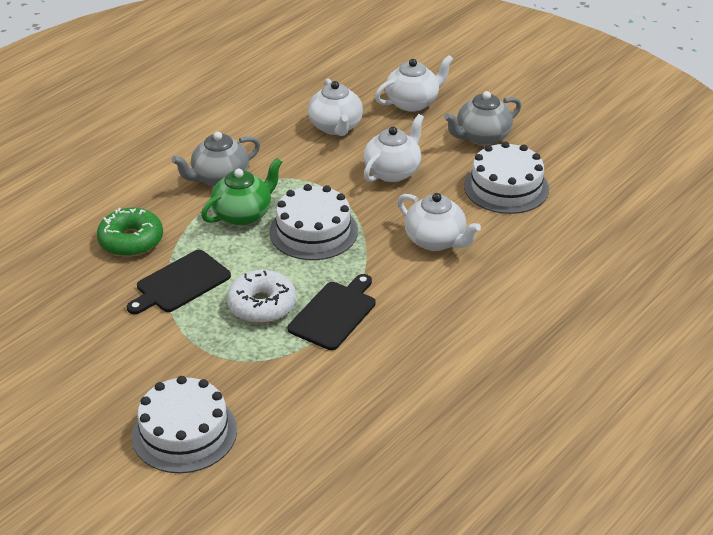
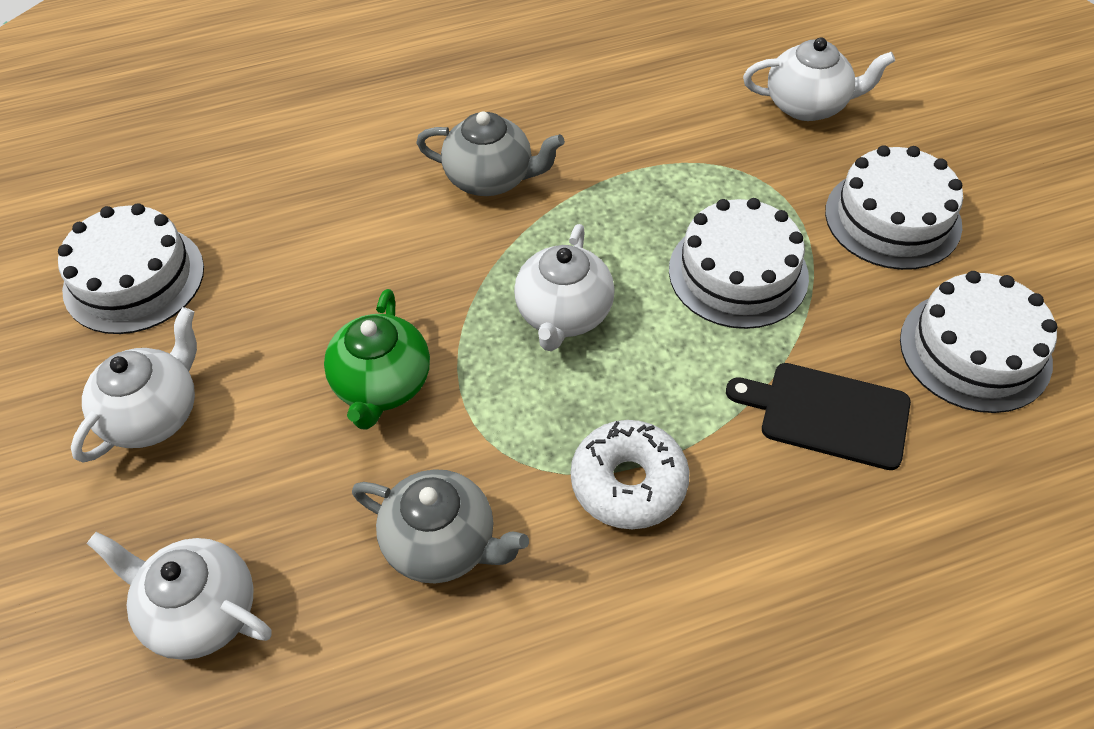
black cutting board: 2 -> 1
green donut: 1 -> 0
white cake: 3 -> 4

